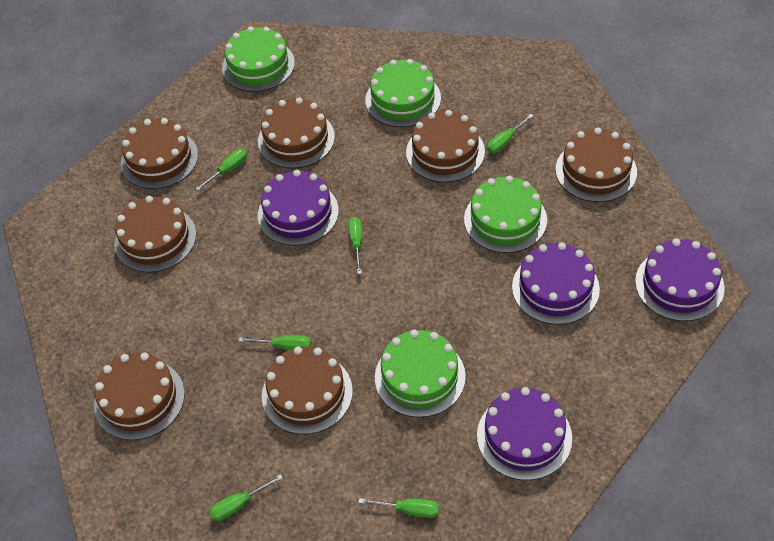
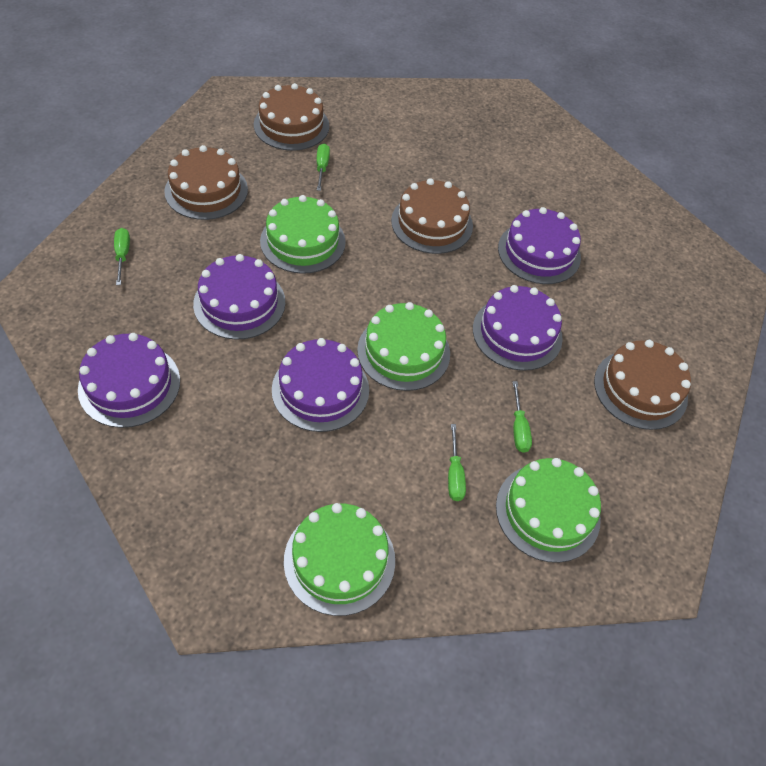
brown cake: 7 -> 4
green screwdriver: 6 -> 4
purple cake: 4 -> 5

